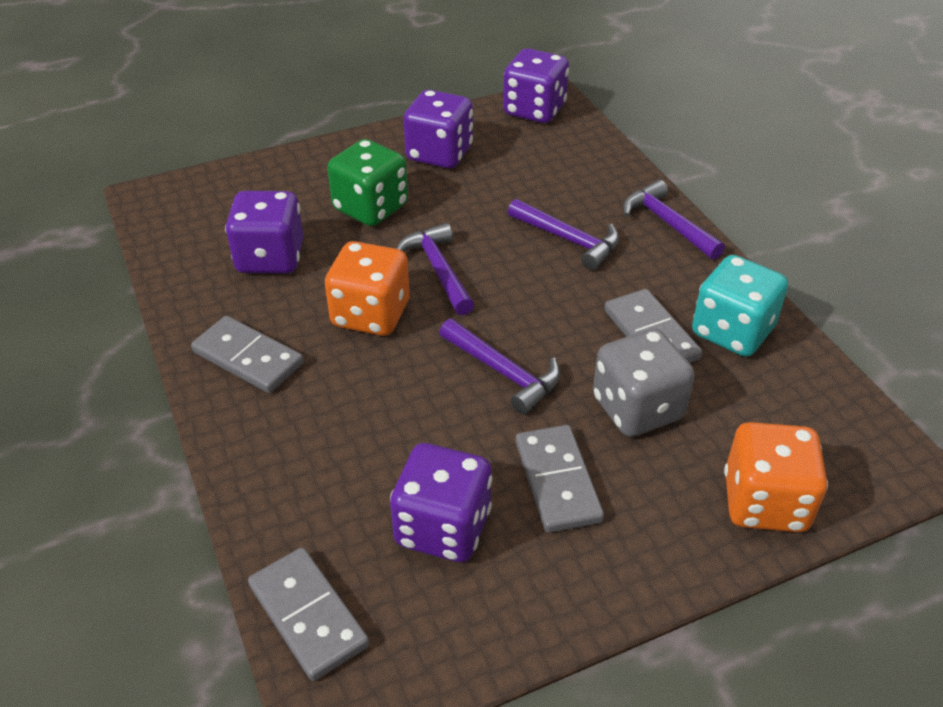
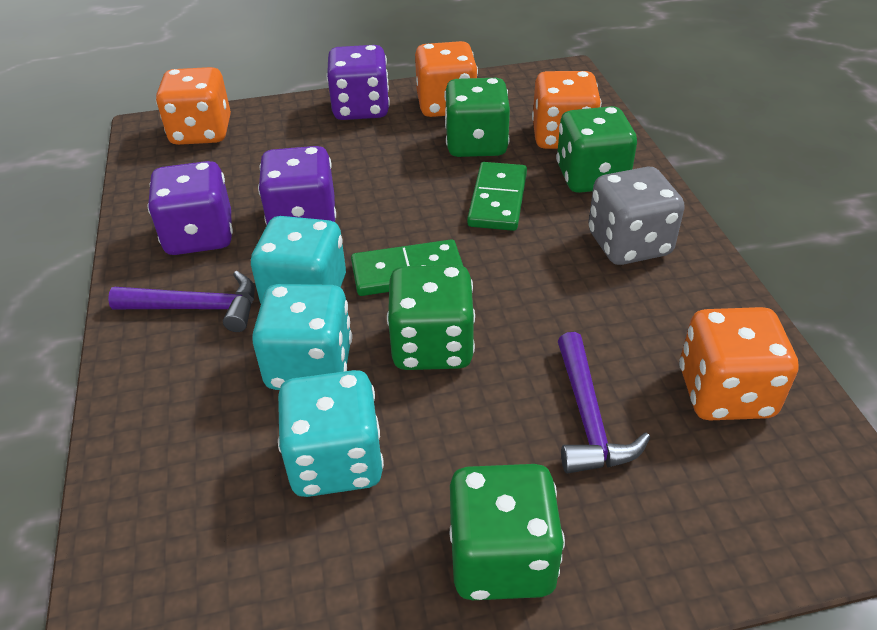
green dice: 1 -> 4
green domino: 0 -> 2
grey domino: 4 -> 0
orange dice: 2 -> 4
purple dice: 4 -> 3
purple hammer: 4 -> 2
turquoise dice: 1 -> 3

